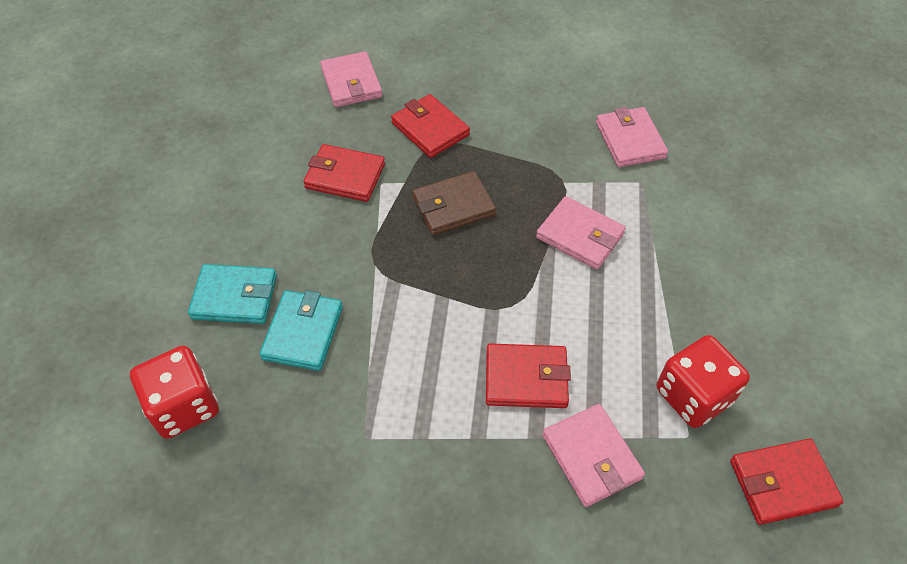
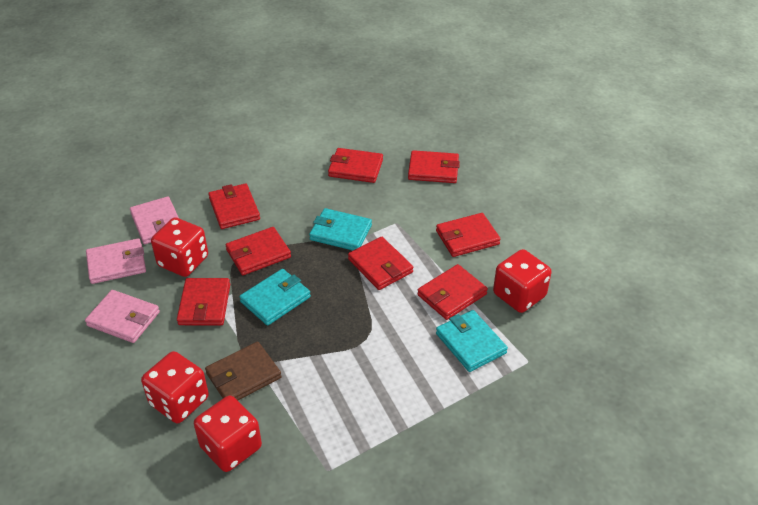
pink wallet: 4 -> 3
red dice: 2 -> 4
red wallet: 4 -> 8
turquoise wallet: 2 -> 3

